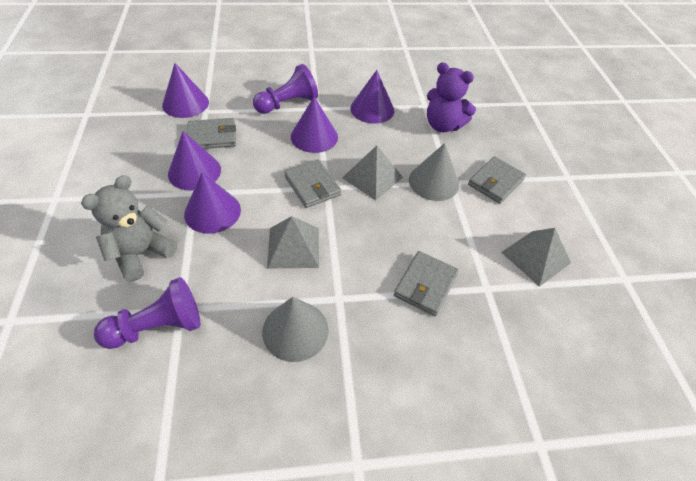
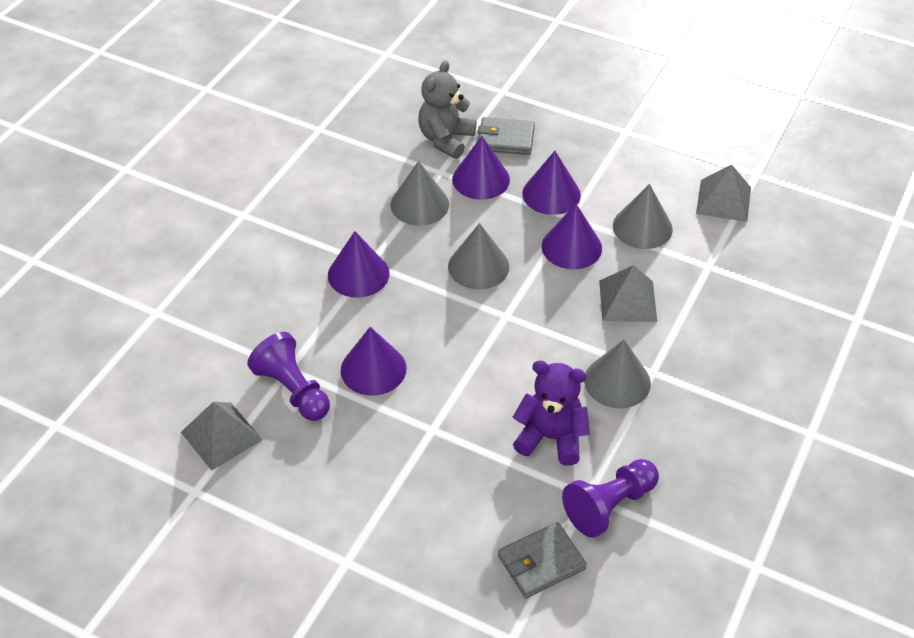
grey cone: 2 -> 4
grey wallet: 4 -> 2

